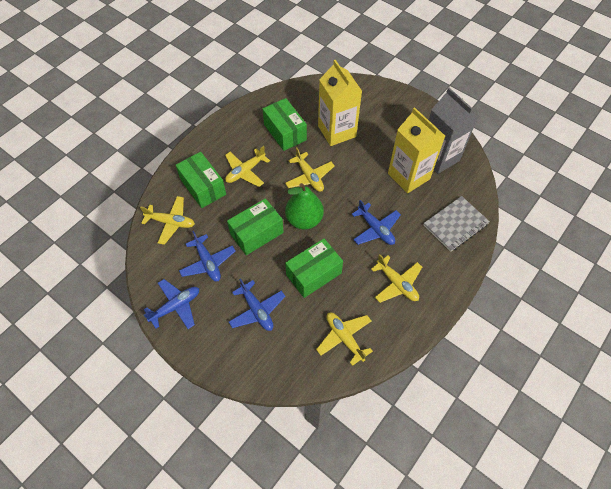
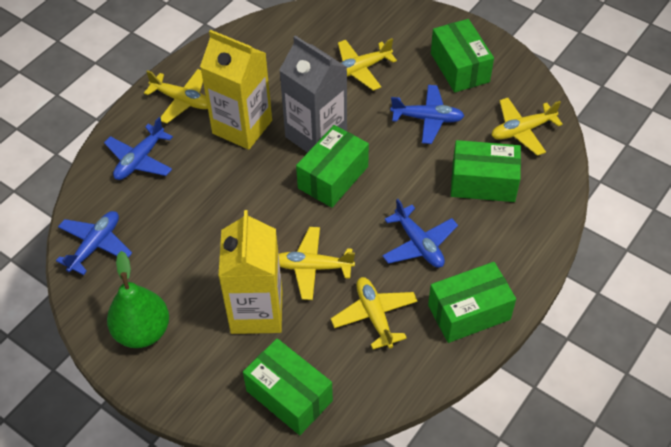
green box: 4 -> 5
grey notebook: 1 -> 0

